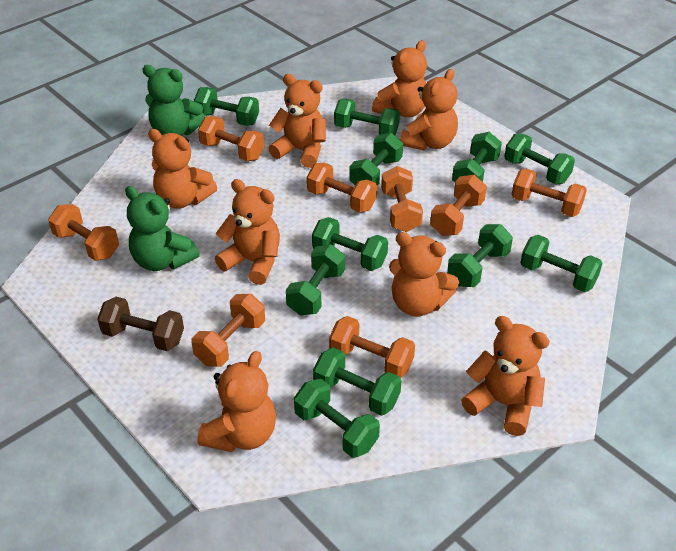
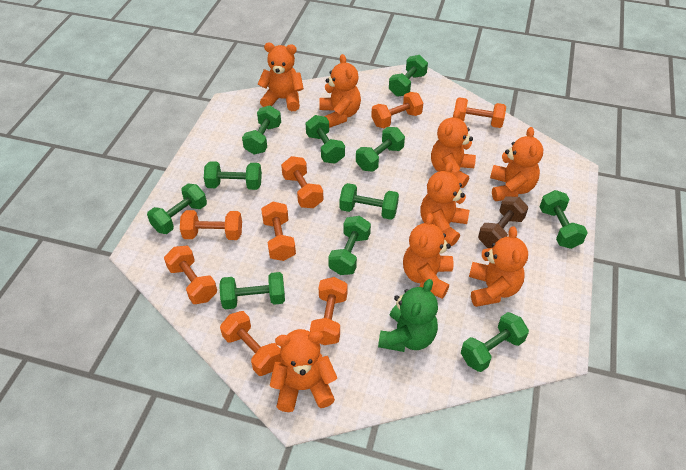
green teddy bear: 2 -> 1

